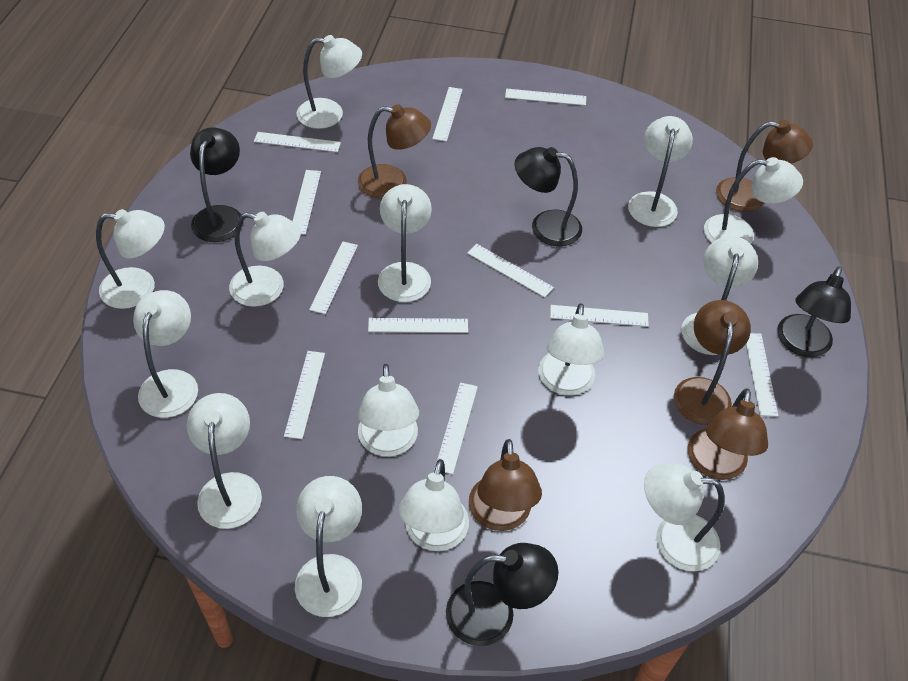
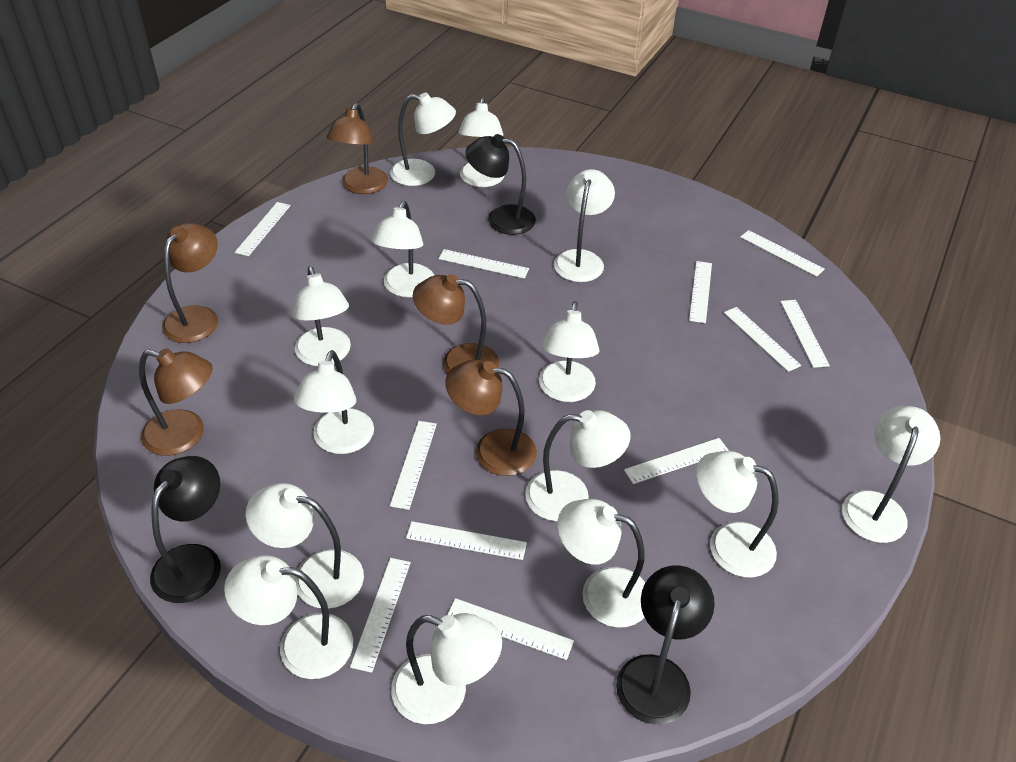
black lamp: 4 -> 3

